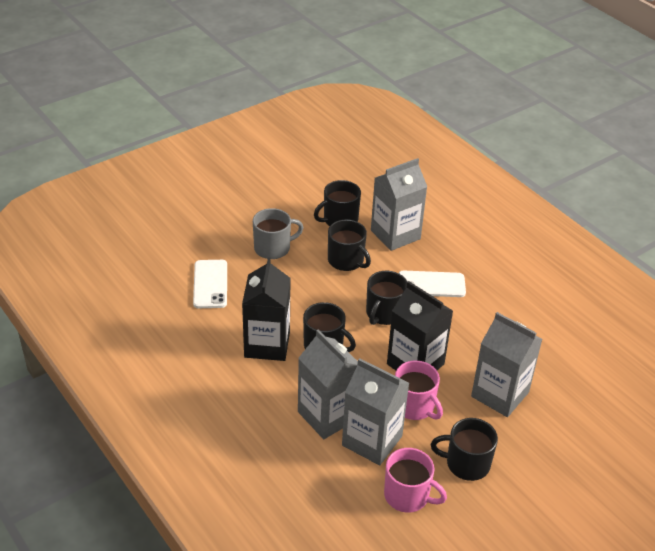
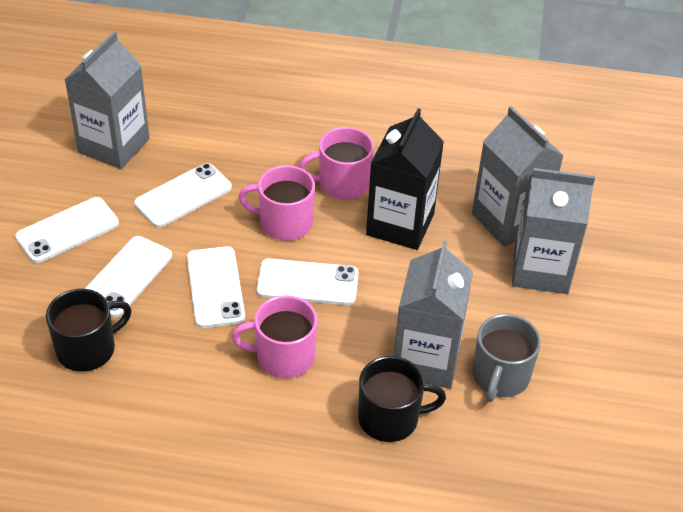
black carton: 2 -> 1
black mug: 5 -> 2
pink mug: 2 -> 3
white phone: 2 -> 5

